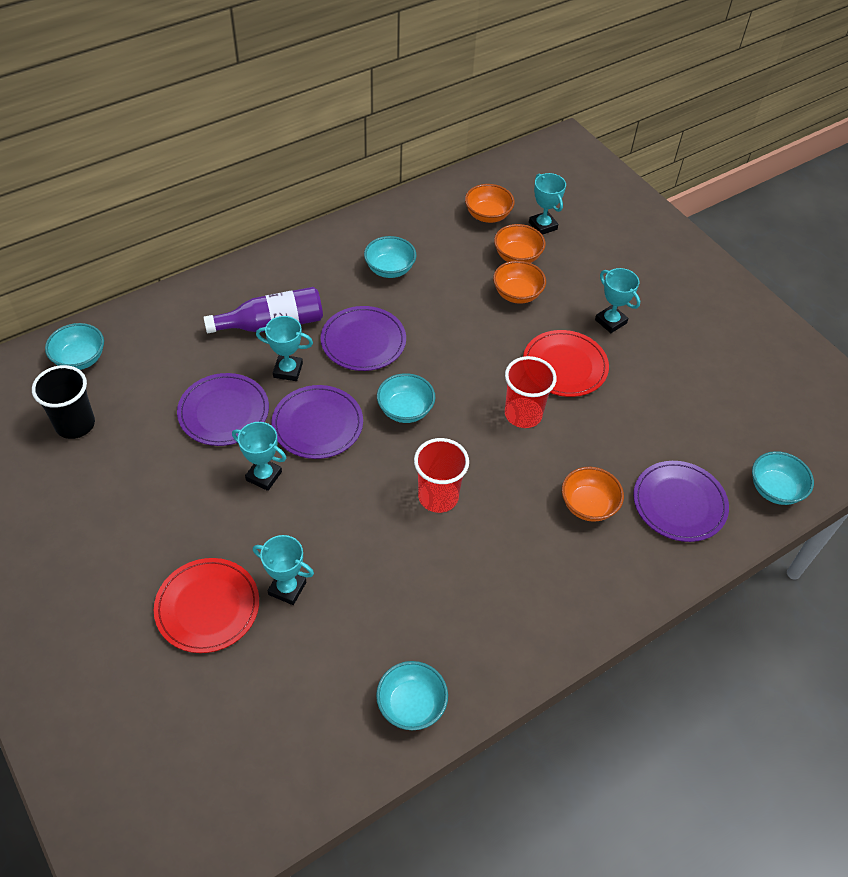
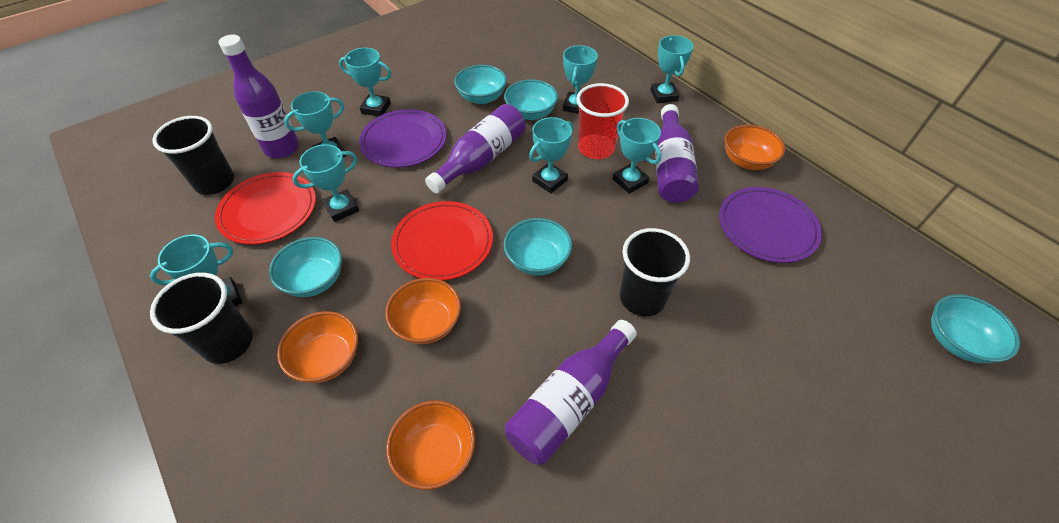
black cup: 1 -> 3
purple bottle: 1 -> 4
purple plate: 4 -> 2
red cup: 2 -> 1
turquoise trophy: 5 -> 8

